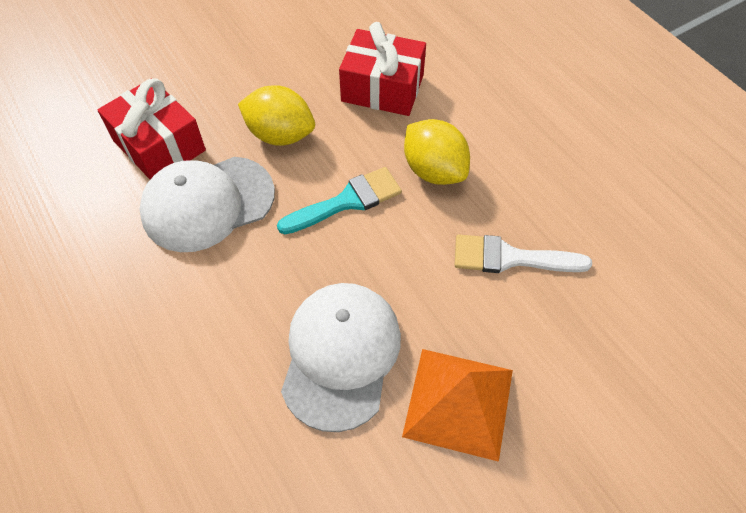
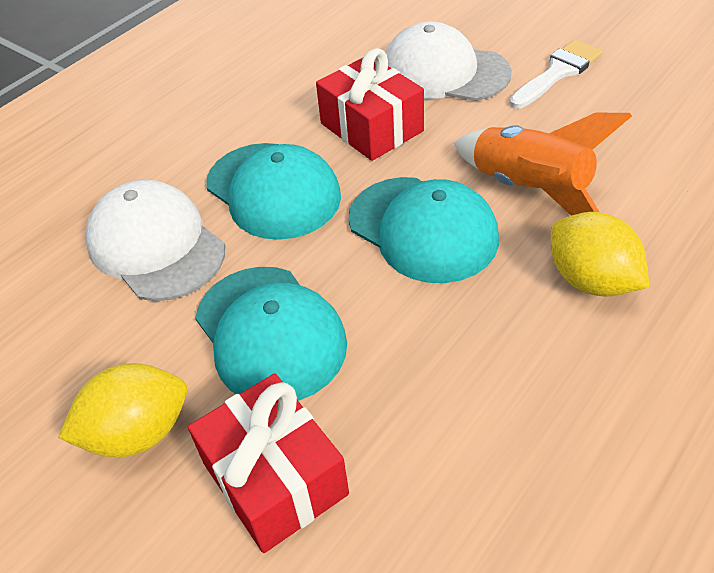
orange pyramid: 1 -> 0
orange rocket: 0 -> 1
turquoise brush: 1 -> 0
turquoise cap: 0 -> 3

